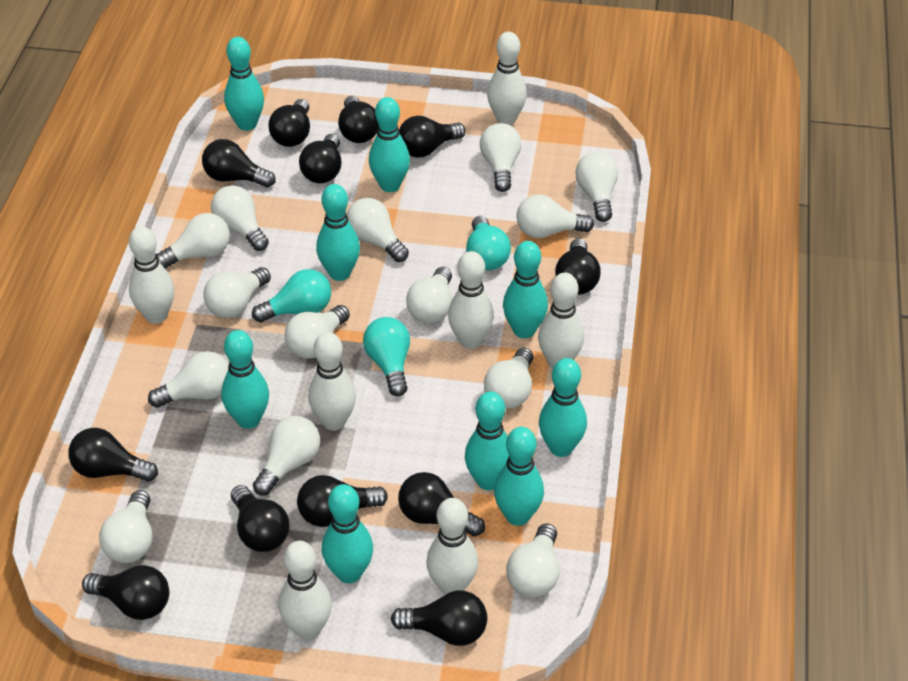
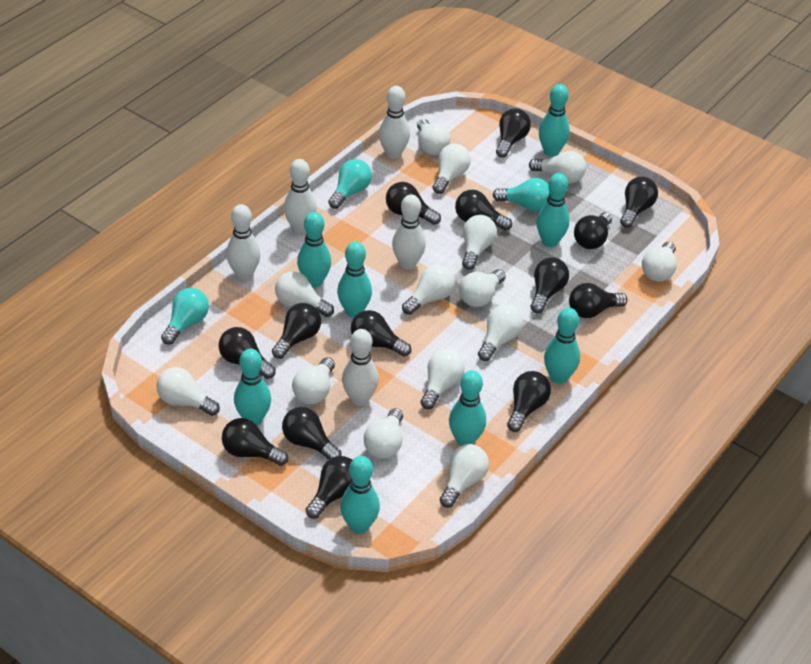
black light bulb: 12 -> 14
turquoise bowling pin: 9 -> 8
white bowling pin: 7 -> 5

